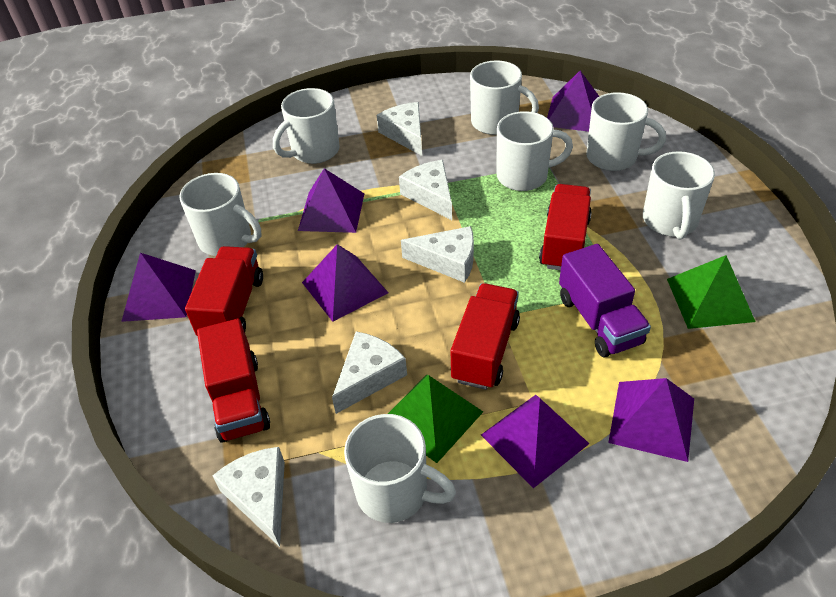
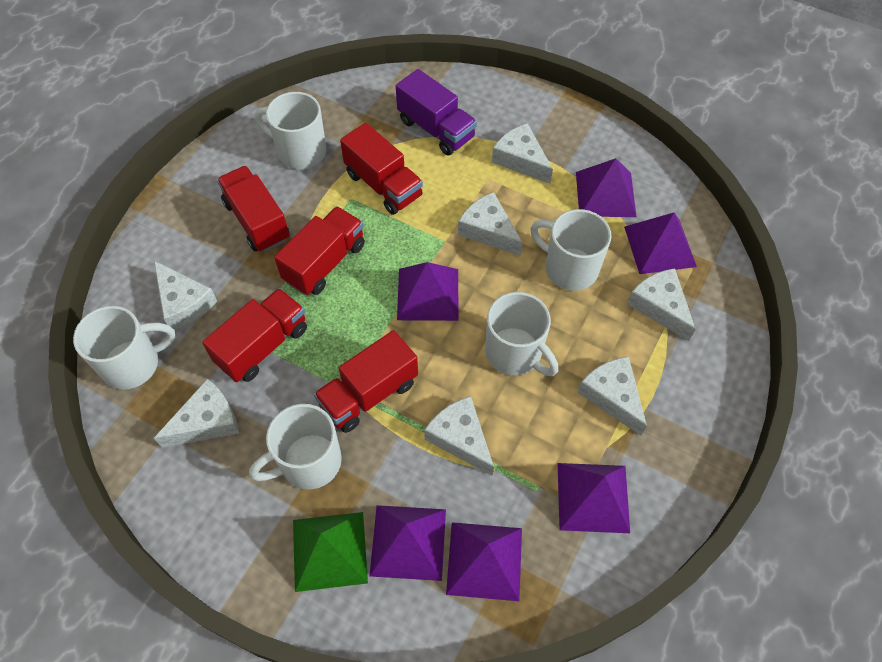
green pyramid: 2 -> 1
red truck: 4 -> 5
white cheese: 5 -> 7
white mug: 7 -> 5

